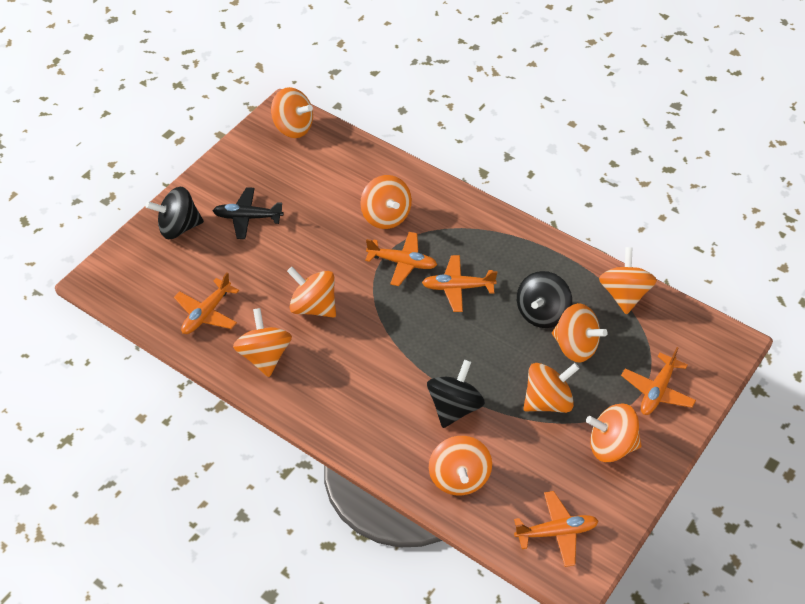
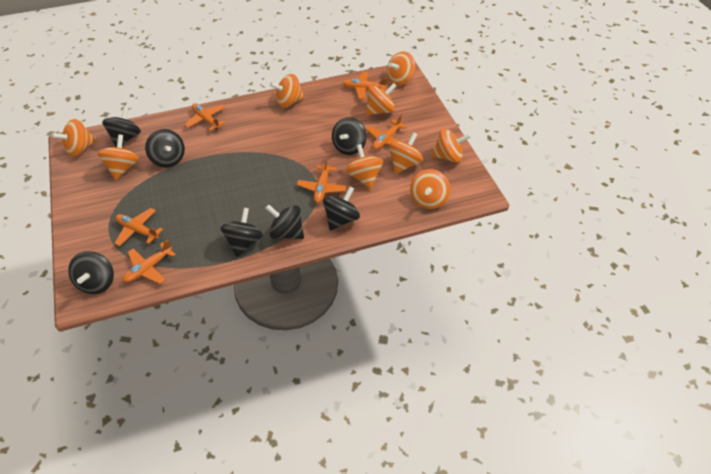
black plane: 1 -> 0
black spinning top: 3 -> 7
orange plane: 5 -> 6

